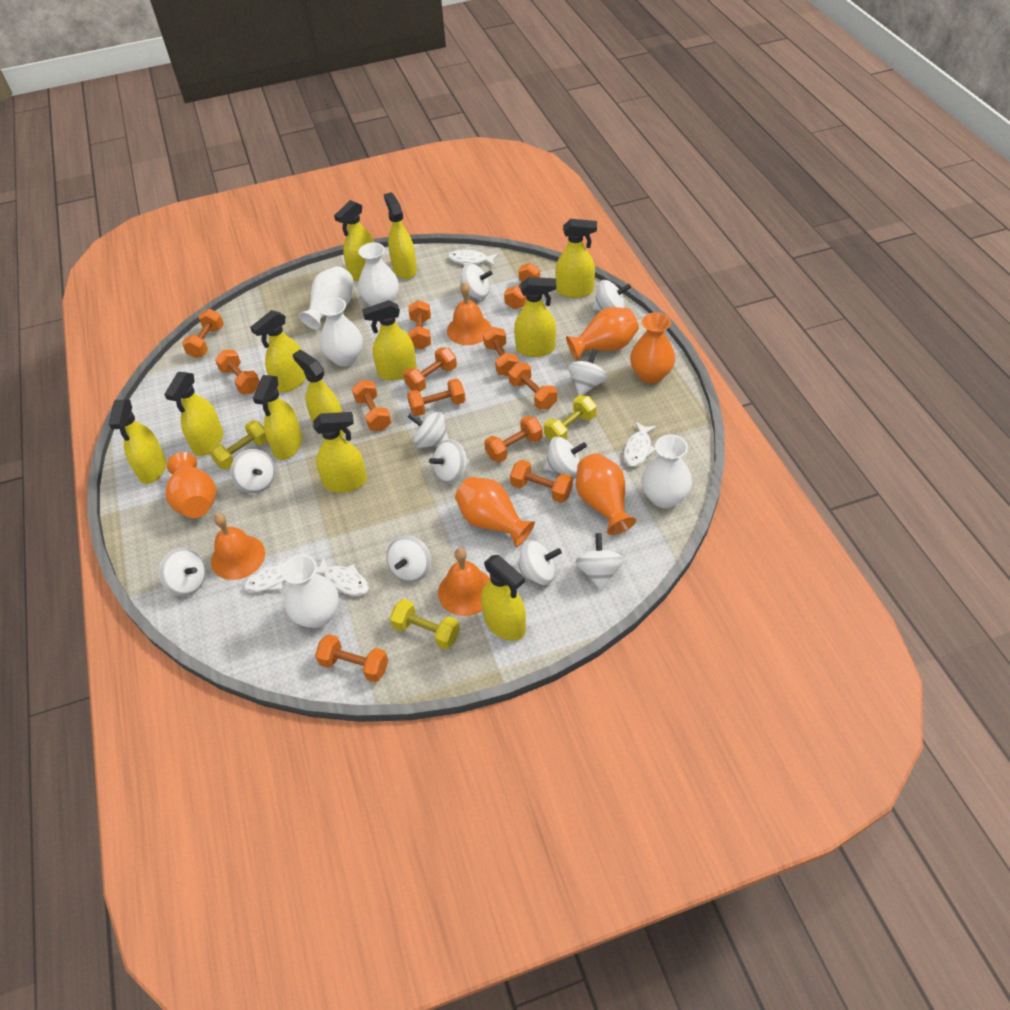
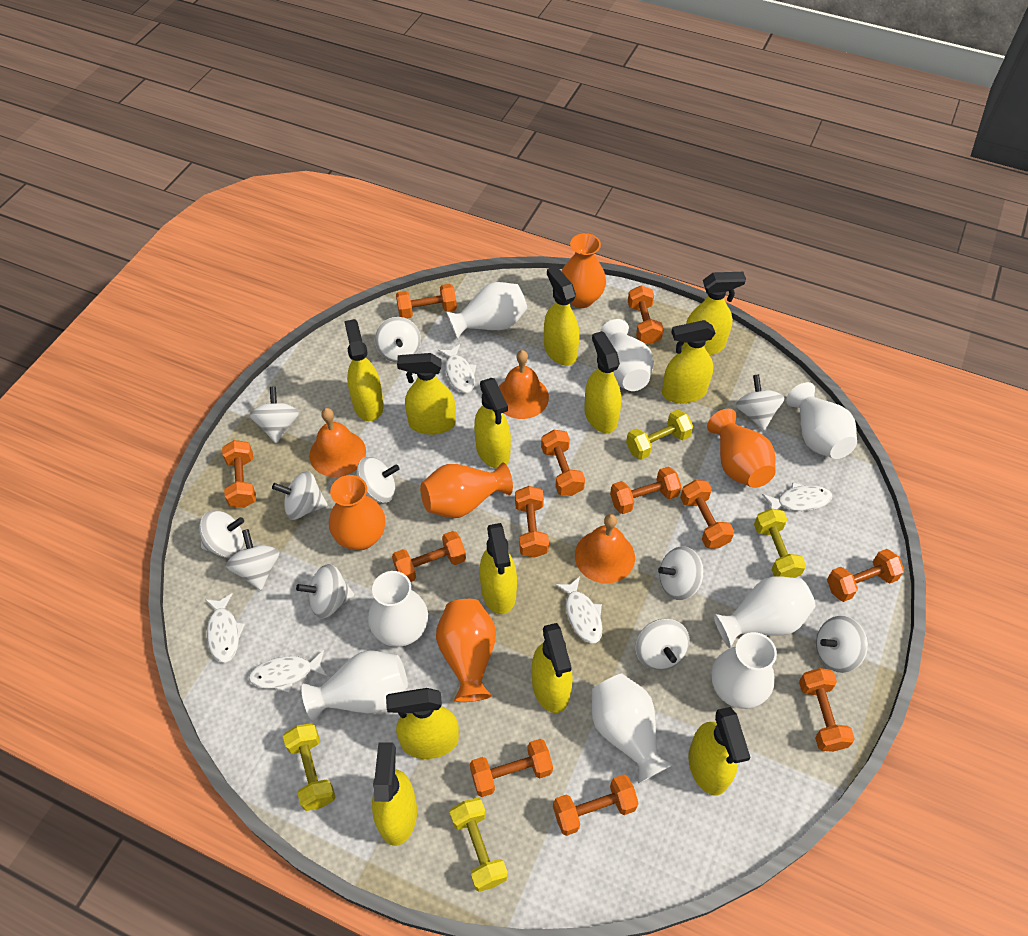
white fish: 4 -> 5
white vase: 5 -> 8
yellow dumbbell: 3 -> 4

